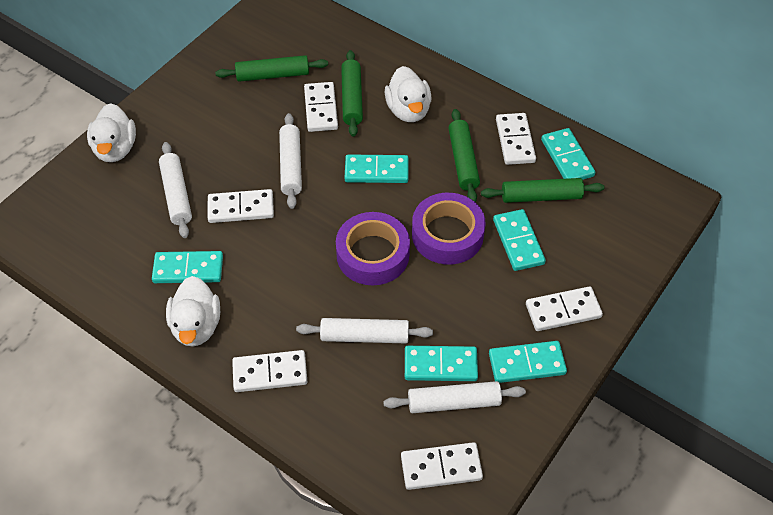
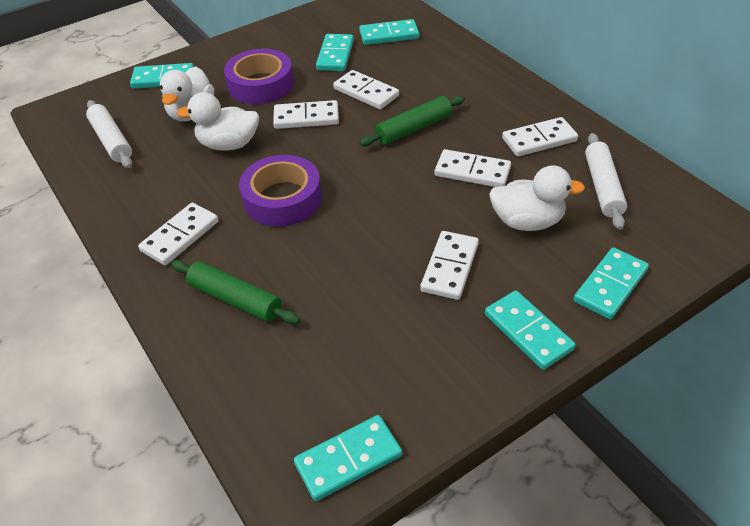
green rolling pin: 4 -> 2
white rolling pin: 4 -> 2

